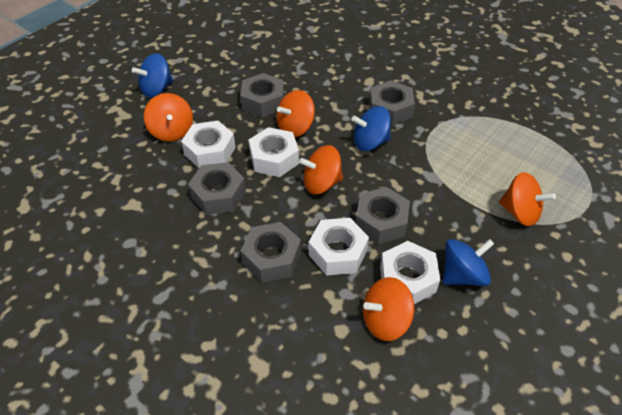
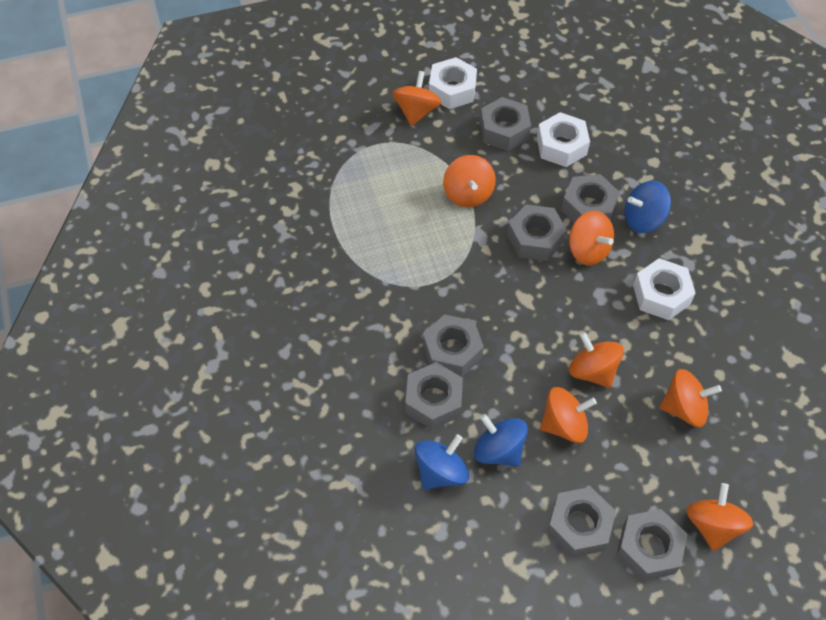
grey nut: 5 -> 7
orange spinning top: 5 -> 7
white nut: 4 -> 3

